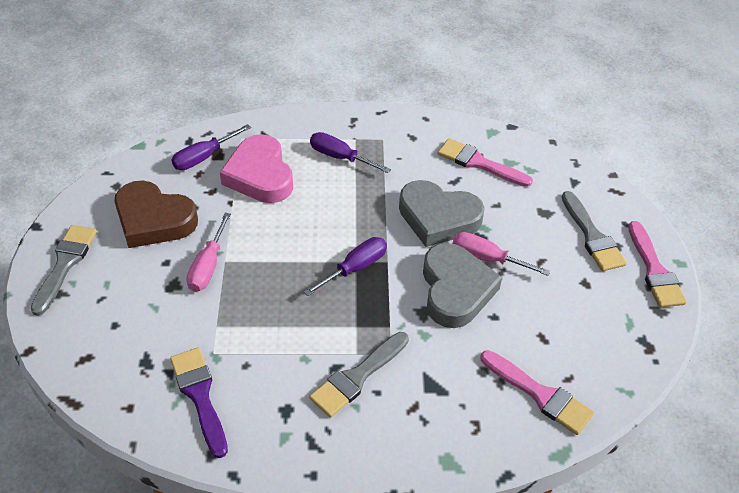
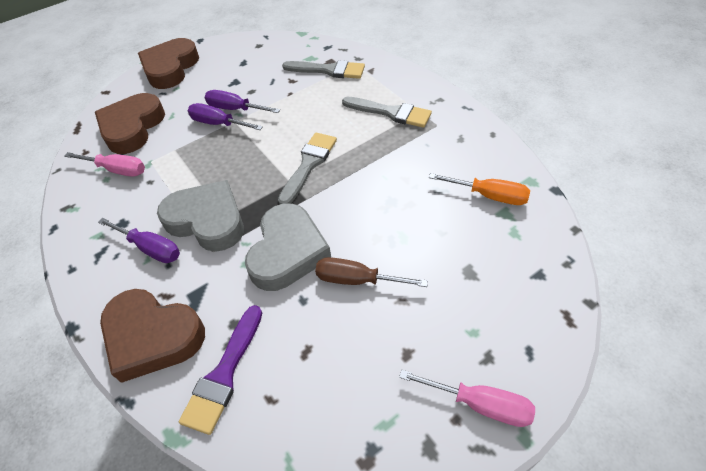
brown heart: 1 -> 3
brown screwdriver: 0 -> 1
orange screwdriver: 0 -> 1
pink brush: 3 -> 0
pink heart: 1 -> 0

